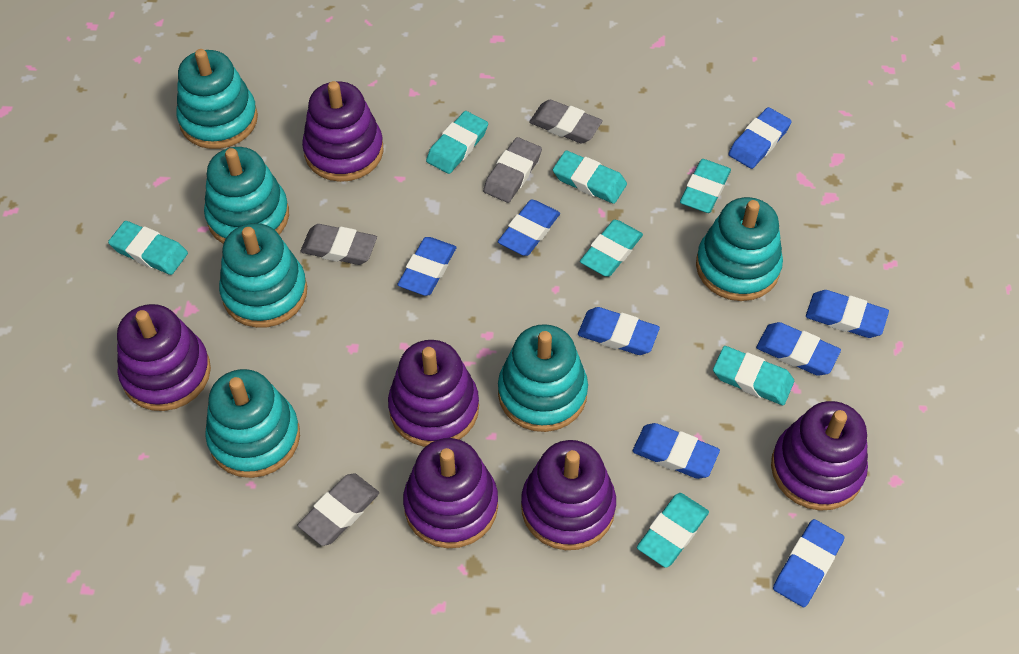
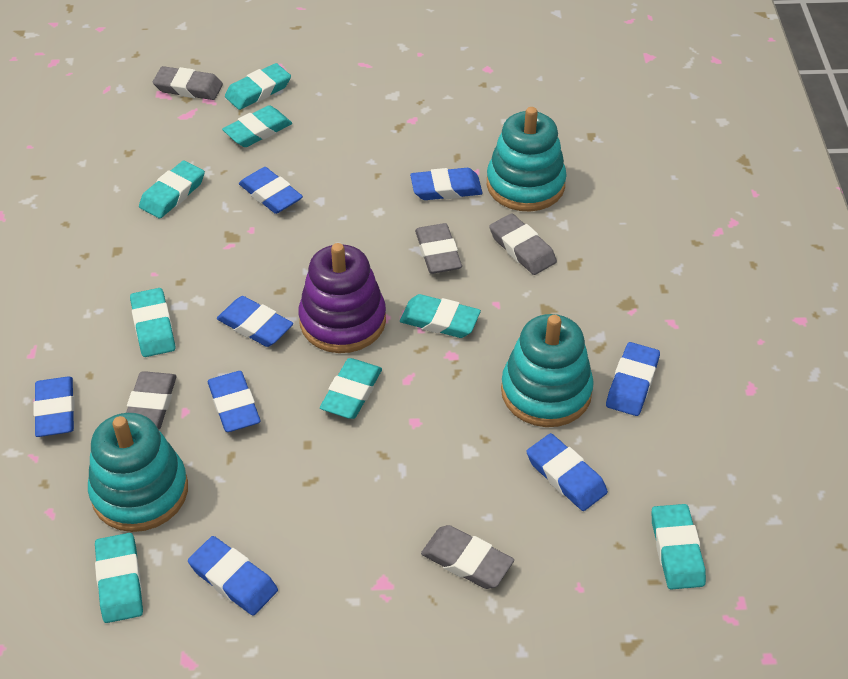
grey eraser: 4 -> 5
purple stacking toy: 6 -> 1
turquoise eraser: 7 -> 8
turquoise stacking toy: 6 -> 3

